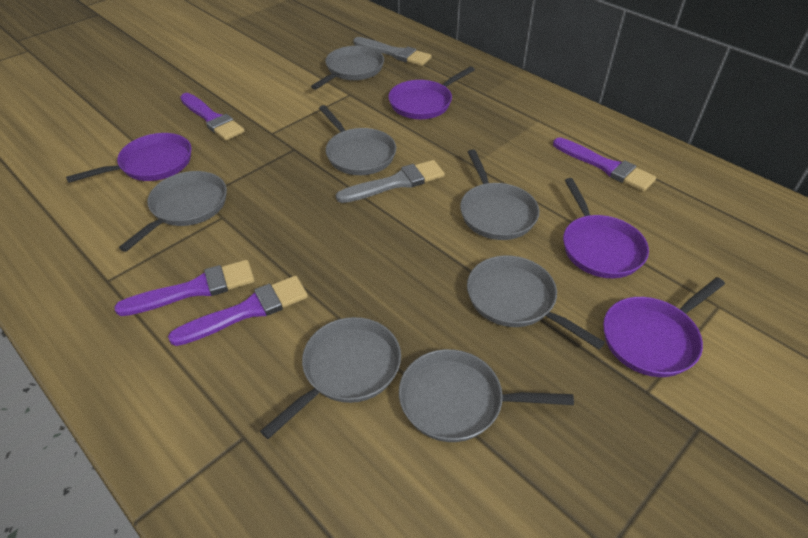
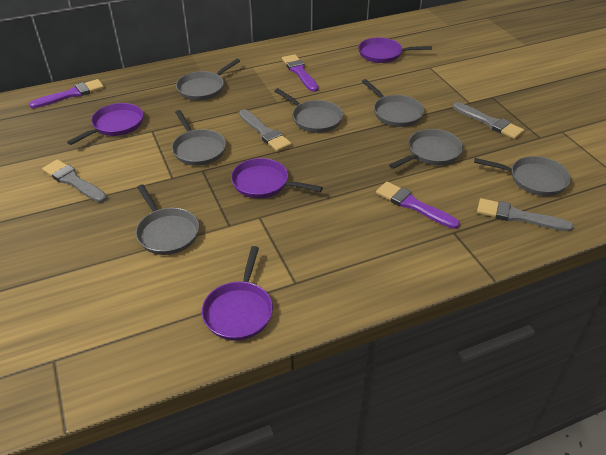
grey brush: 2 -> 4
purple brush: 4 -> 3

